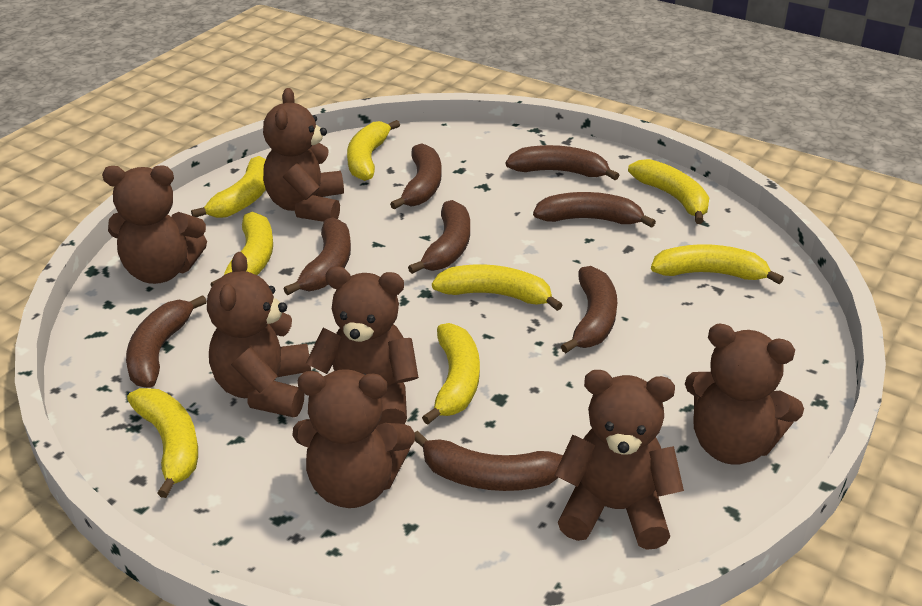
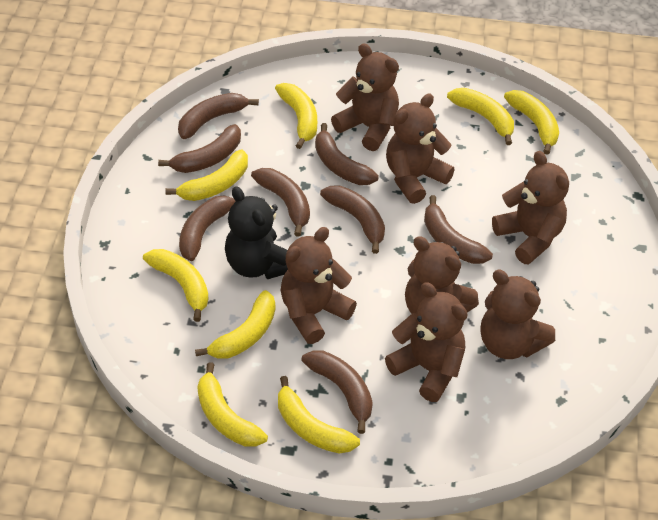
black teddy bear: 0 -> 1

